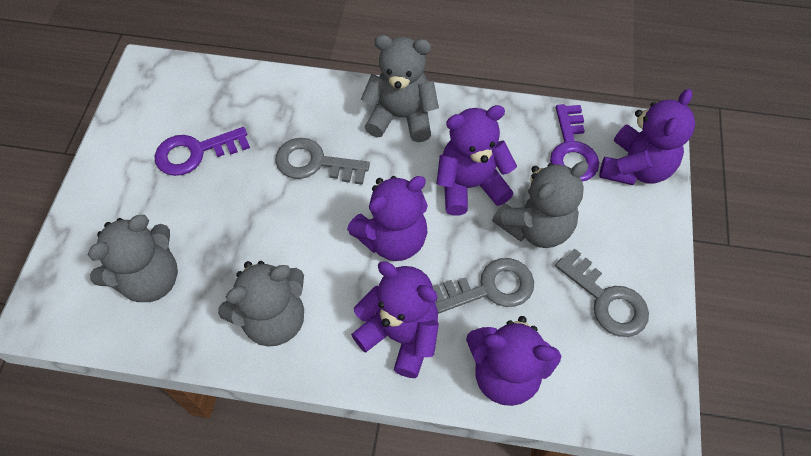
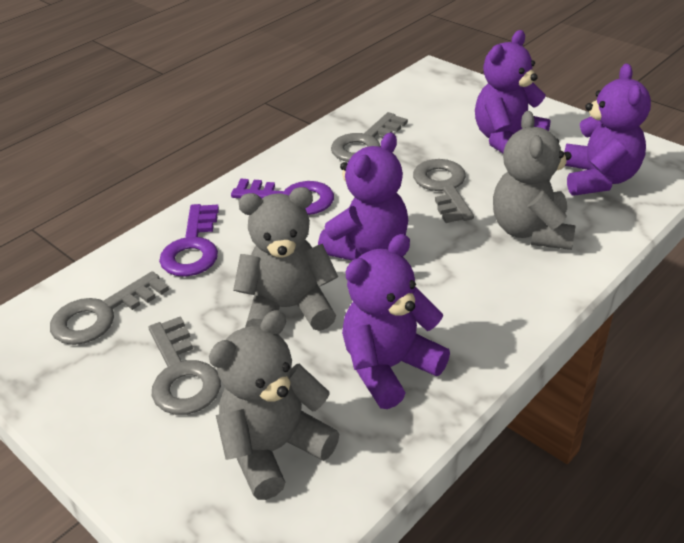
grey key: 3 -> 4
grey teddy bear: 4 -> 3
purple teddy bear: 5 -> 4

